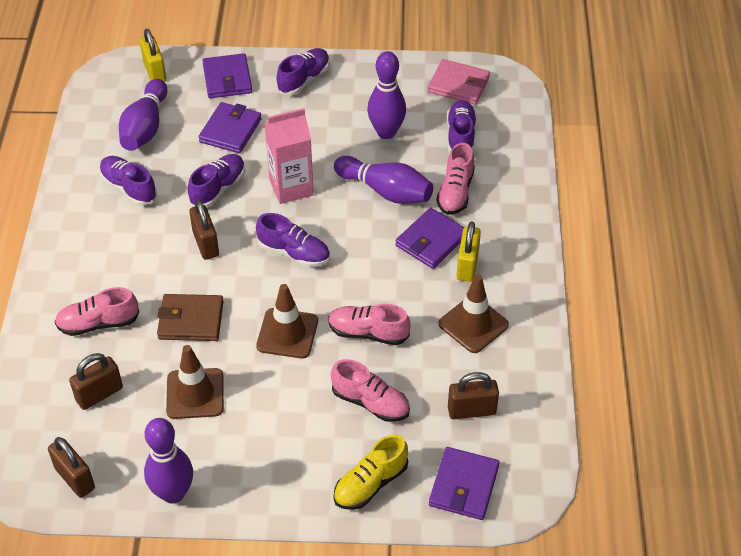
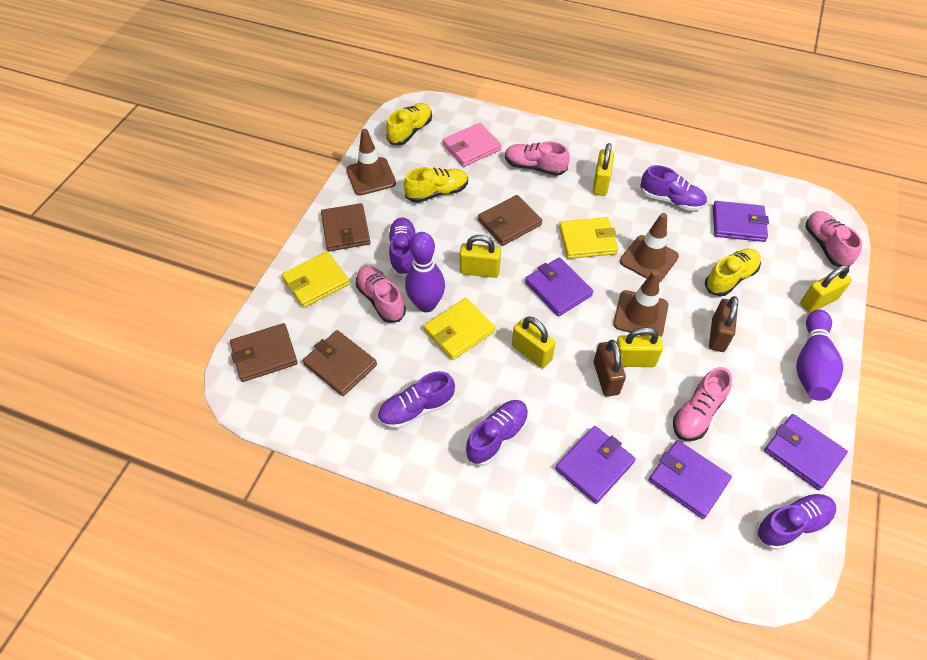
brown padlock: 4 -> 2
brown wallet: 1 -> 4
pink carton: 1 -> 0
purple bowling pin: 4 -> 2
purple wallet: 4 -> 5
yellow padlock: 2 -> 5
yellow shoe: 1 -> 3
yellow wallet: 0 -> 3

